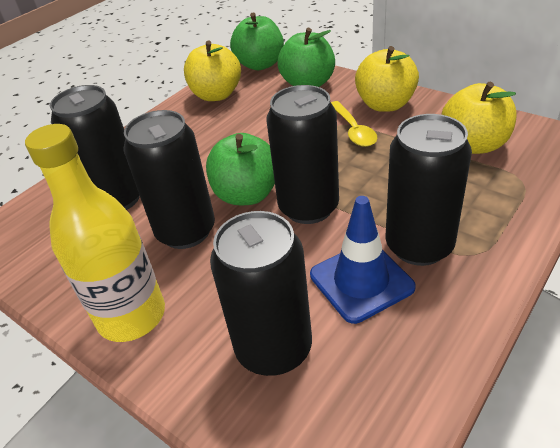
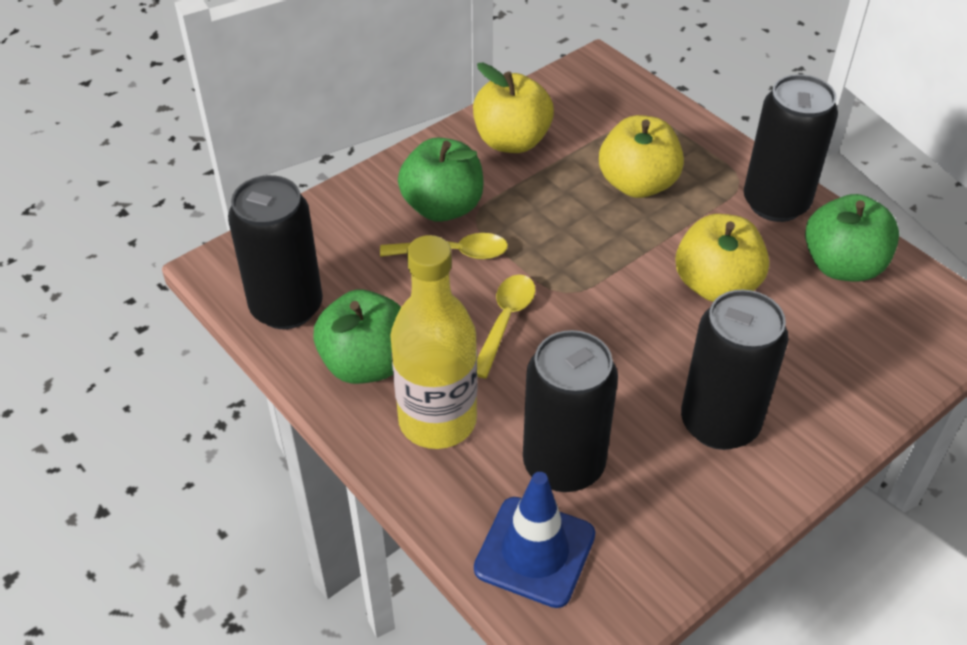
black can: 5 -> 4
yellow spoon: 1 -> 2

